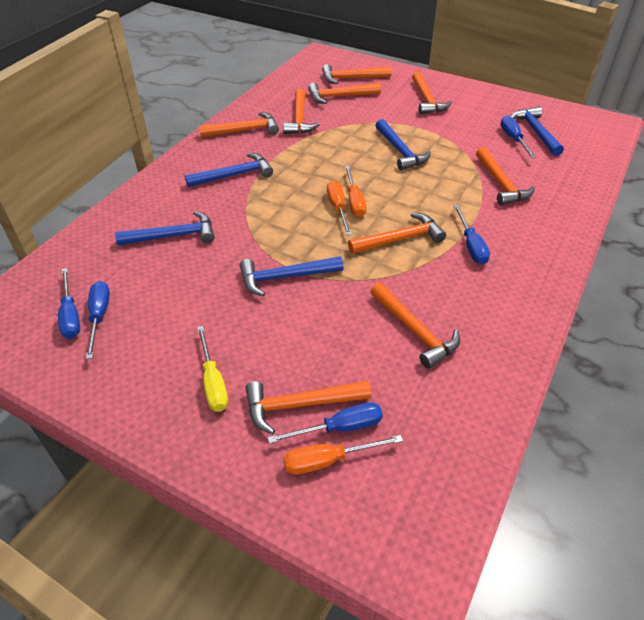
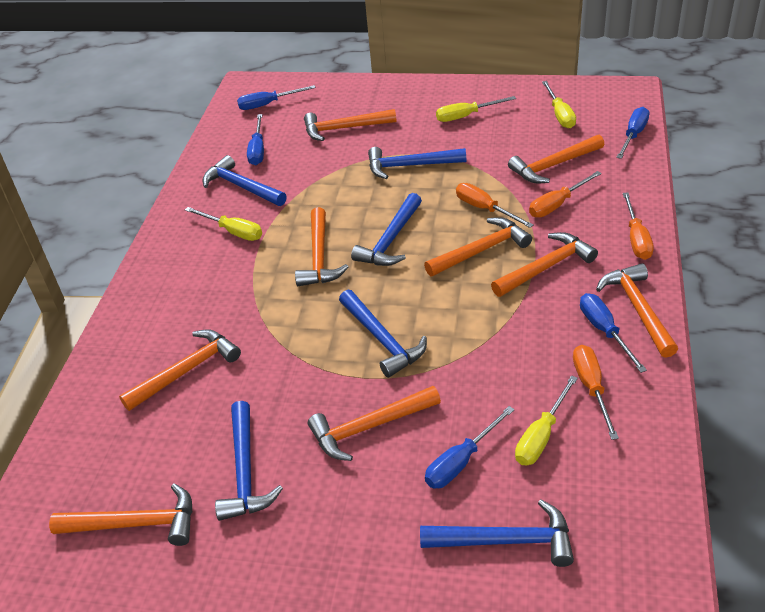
blue hammer: 5 -> 6
orange screwdriver: 3 -> 4
yellow screwdriver: 1 -> 4

